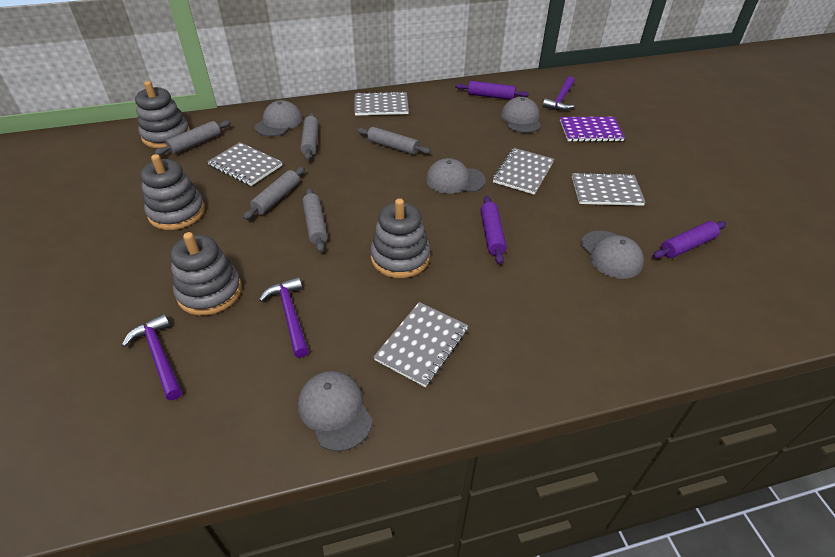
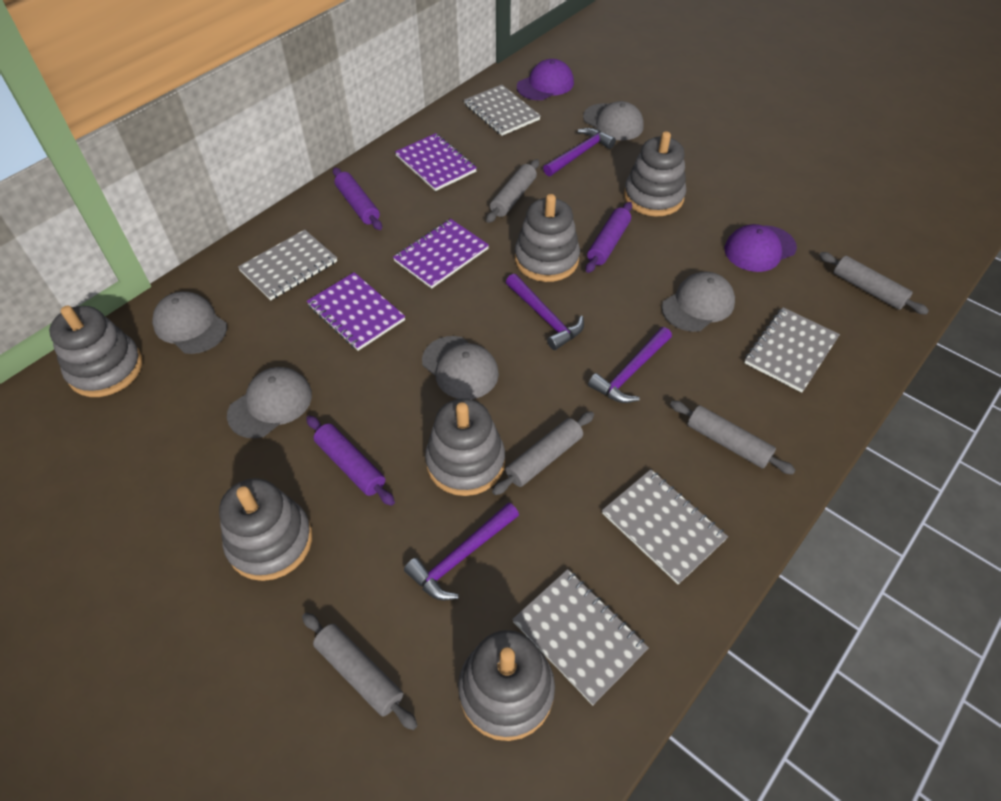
grey stacking toy: 4 -> 6
purple cap: 0 -> 2
purple hammer: 3 -> 4
purple notebook: 1 -> 3

